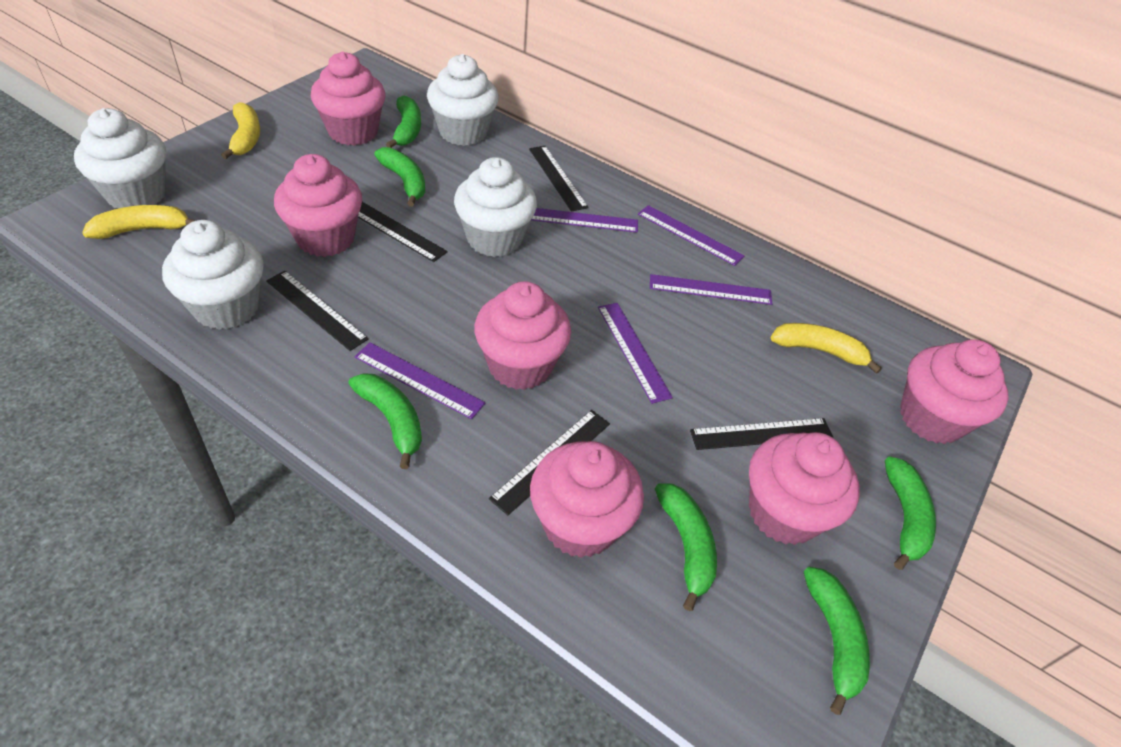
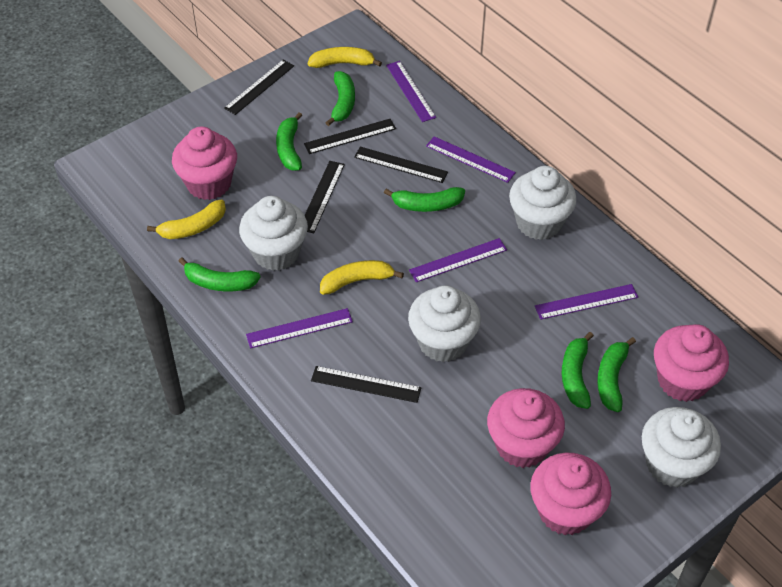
pink cupcake: 6 -> 4

